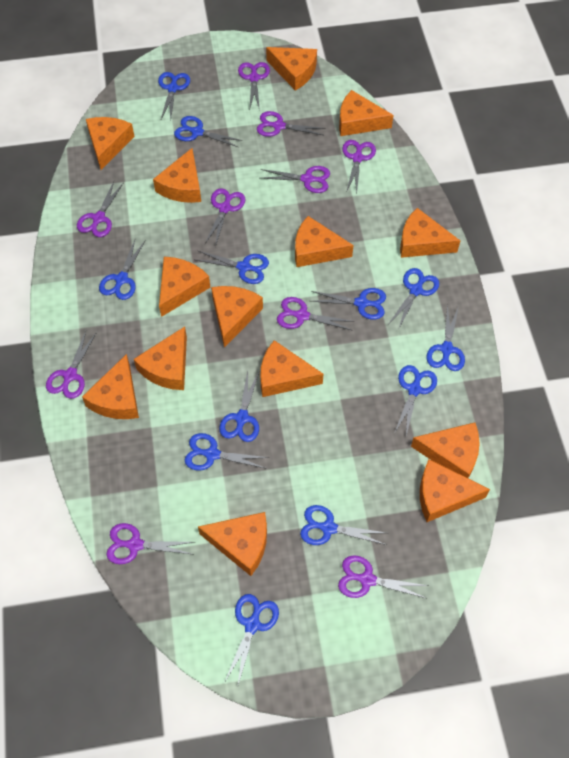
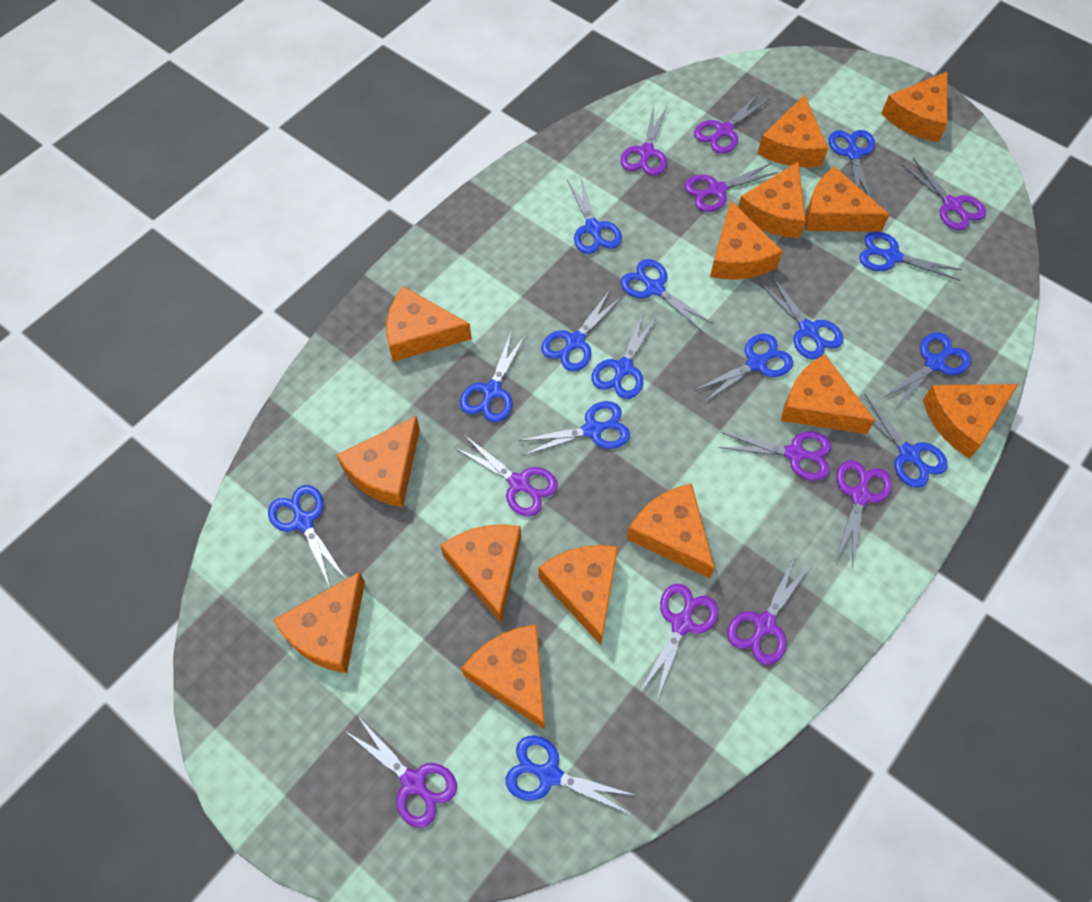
blue scissors: 12 -> 14

